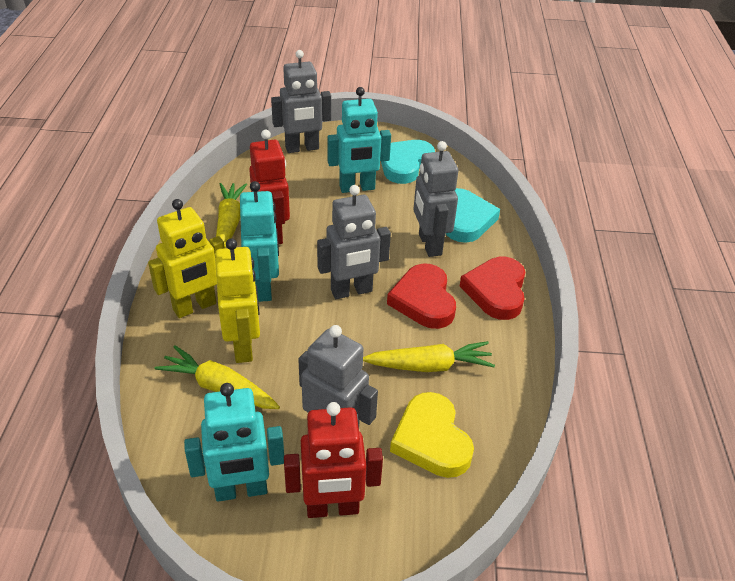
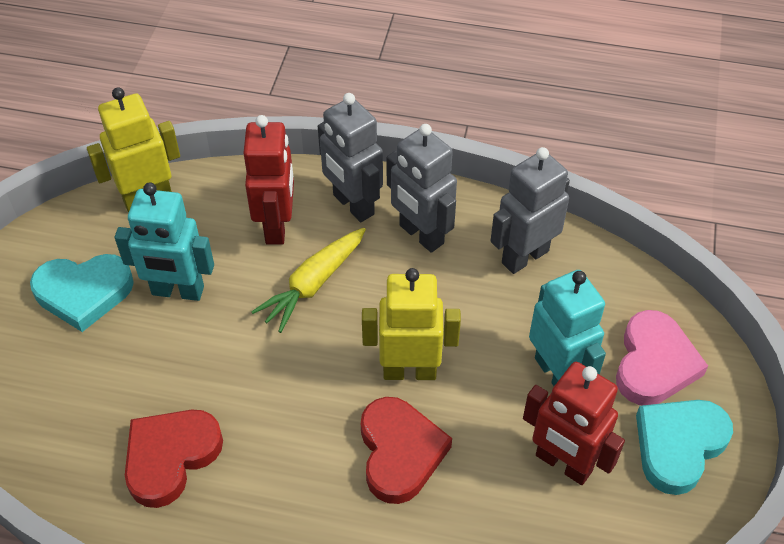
grey robot: 4 -> 3
pink heart: 0 -> 1
turquoise robot: 3 -> 2
yellow carrot: 3 -> 1
yellow heart: 1 -> 0

